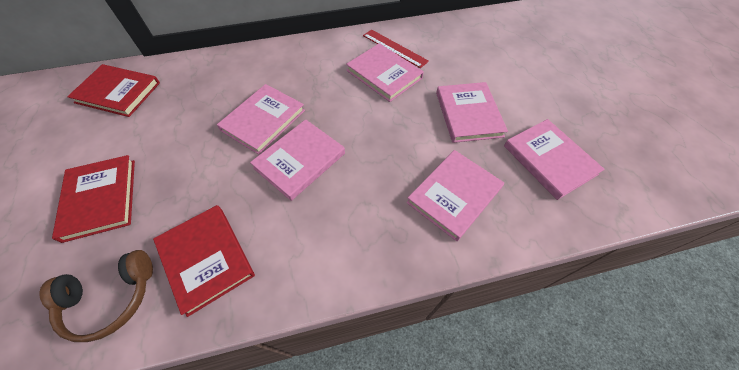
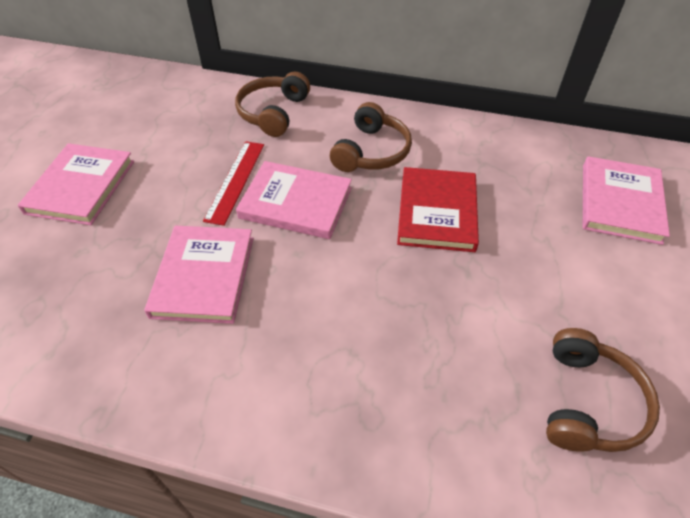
brown headphones: 1 -> 3
pink book: 6 -> 4
red book: 3 -> 1

